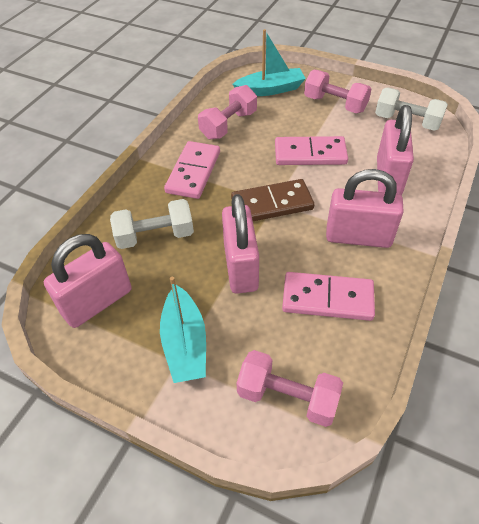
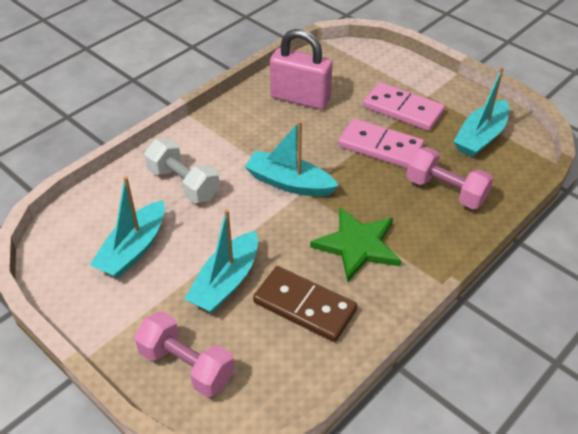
green star: 0 -> 1
pink domino: 3 -> 2
pink dumbbell: 3 -> 2
pink padlock: 4 -> 1
turquoise boat: 2 -> 4
white dumbbell: 2 -> 1

